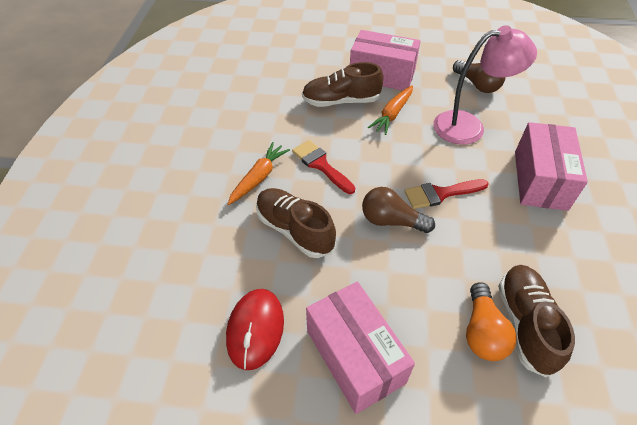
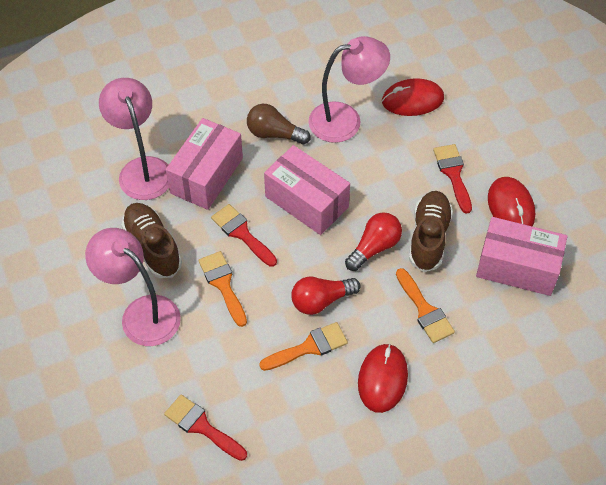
brown light bulb: 2 -> 1
brown shoe: 3 -> 2
orange brush: 0 -> 3
orange carrot: 2 -> 0
orange light bulb: 1 -> 0
pink lamp: 1 -> 3
red brush: 2 -> 3
red light bulb: 0 -> 2
red mouse: 1 -> 3

